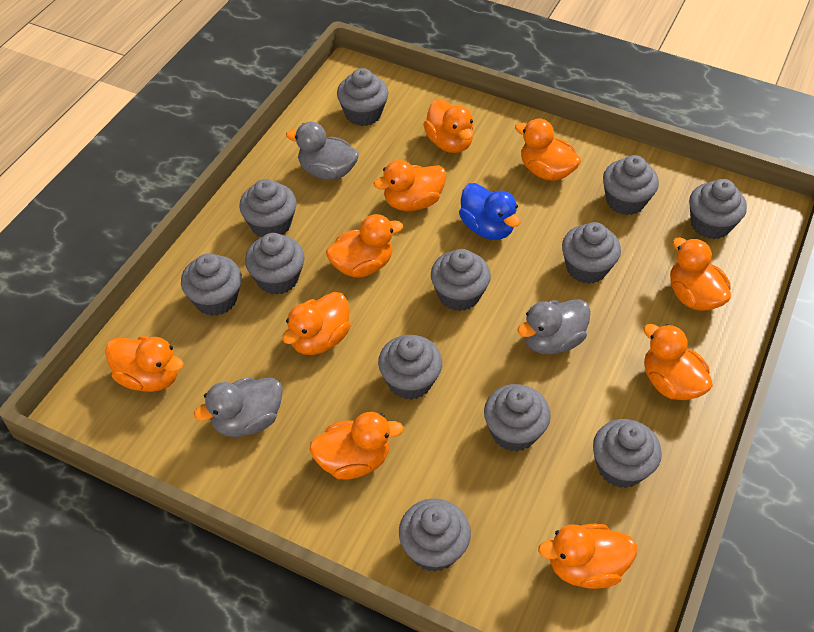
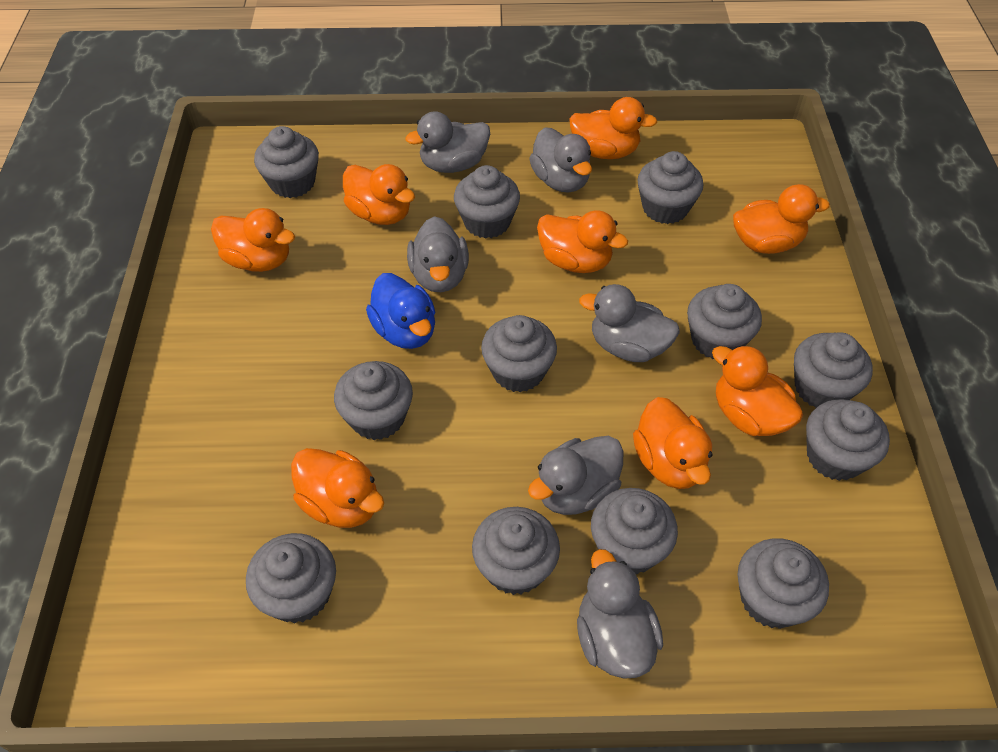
grey duck: 3 -> 6
orange duck: 10 -> 8

